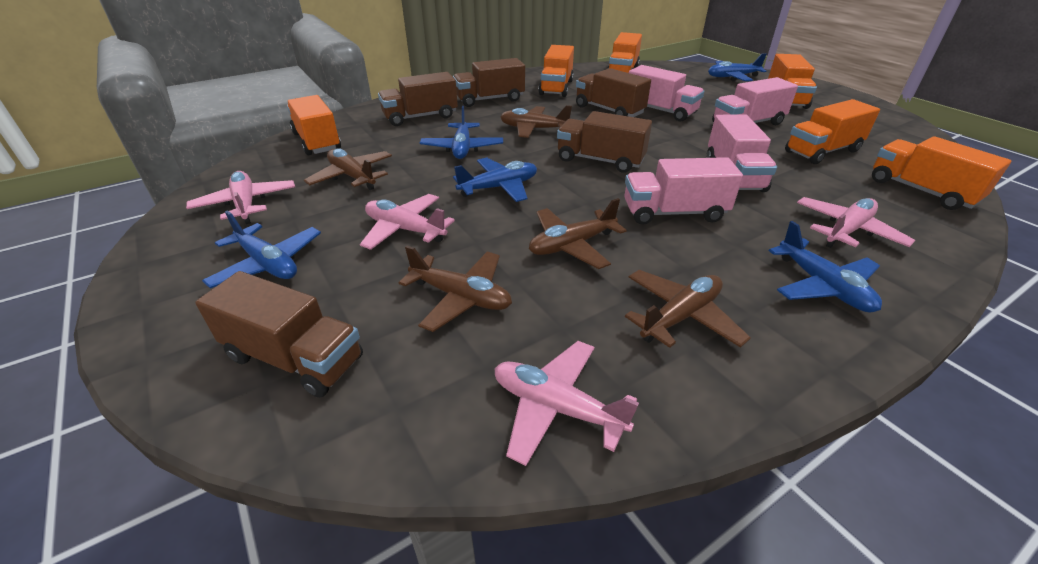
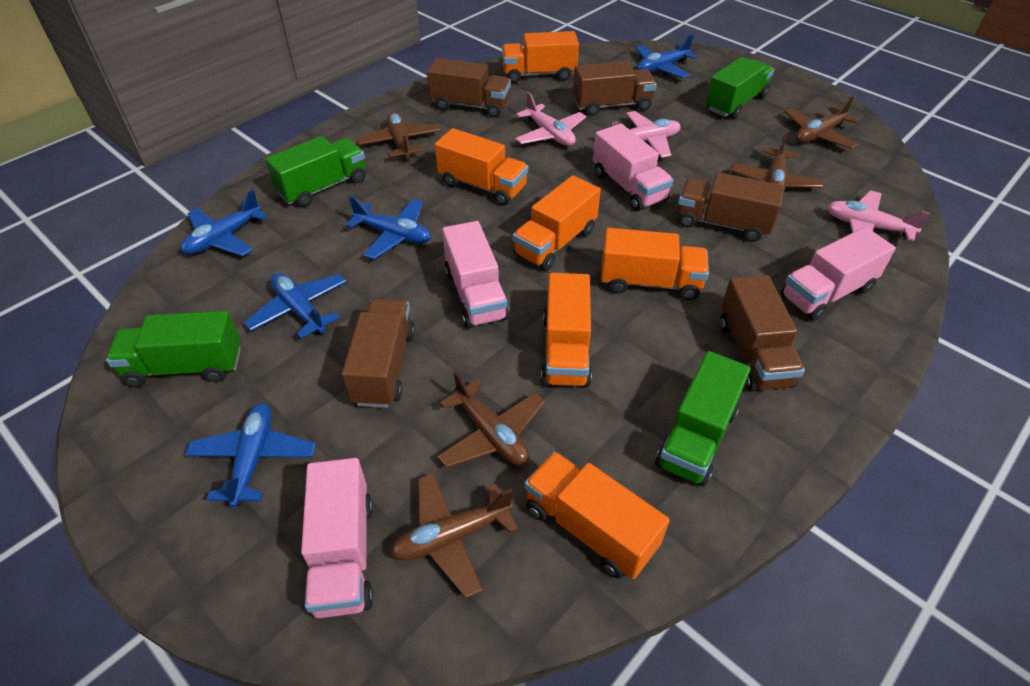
green truck: 0 -> 4
pink plane: 4 -> 3

